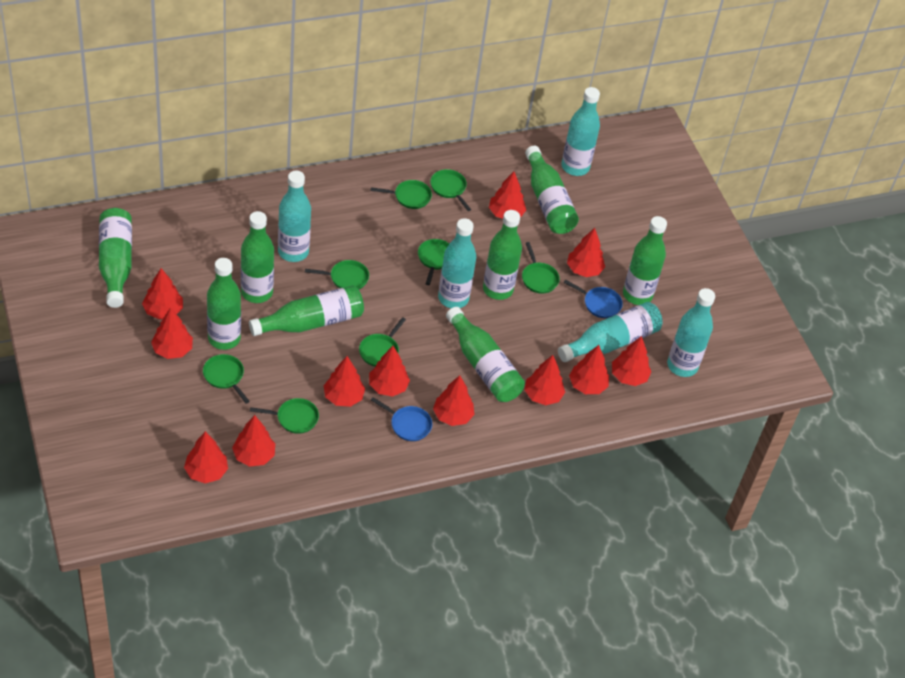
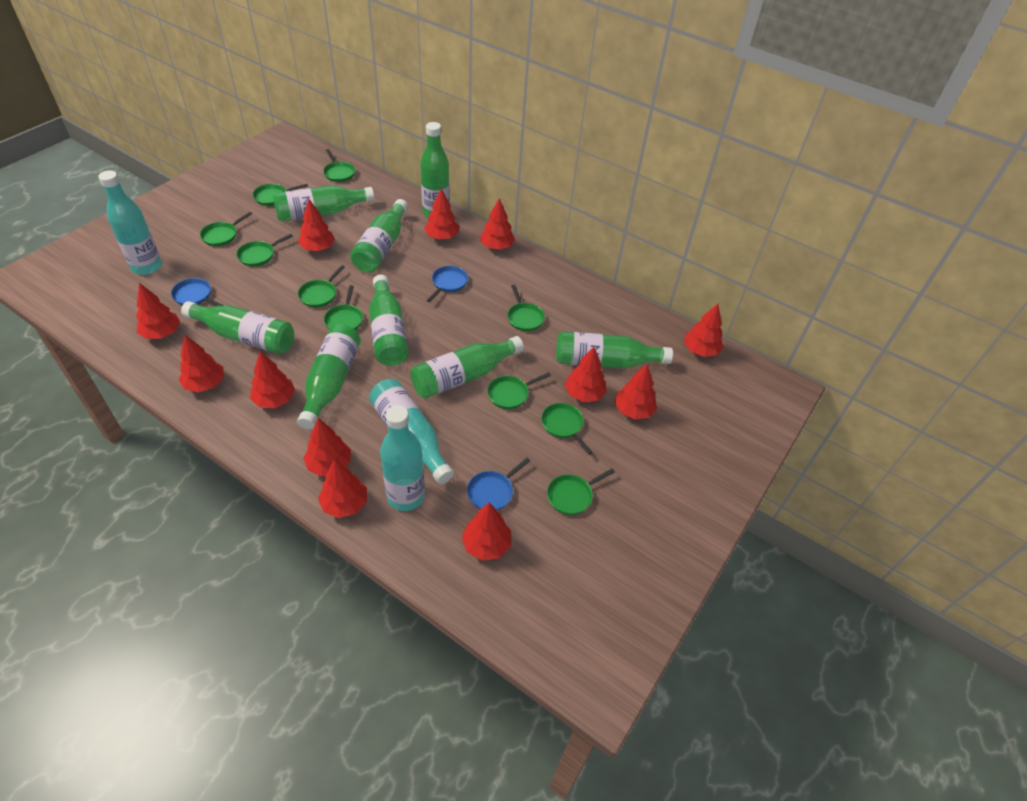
blue pan: 2 -> 3
green pan: 8 -> 10
turquoise bottle: 5 -> 3

